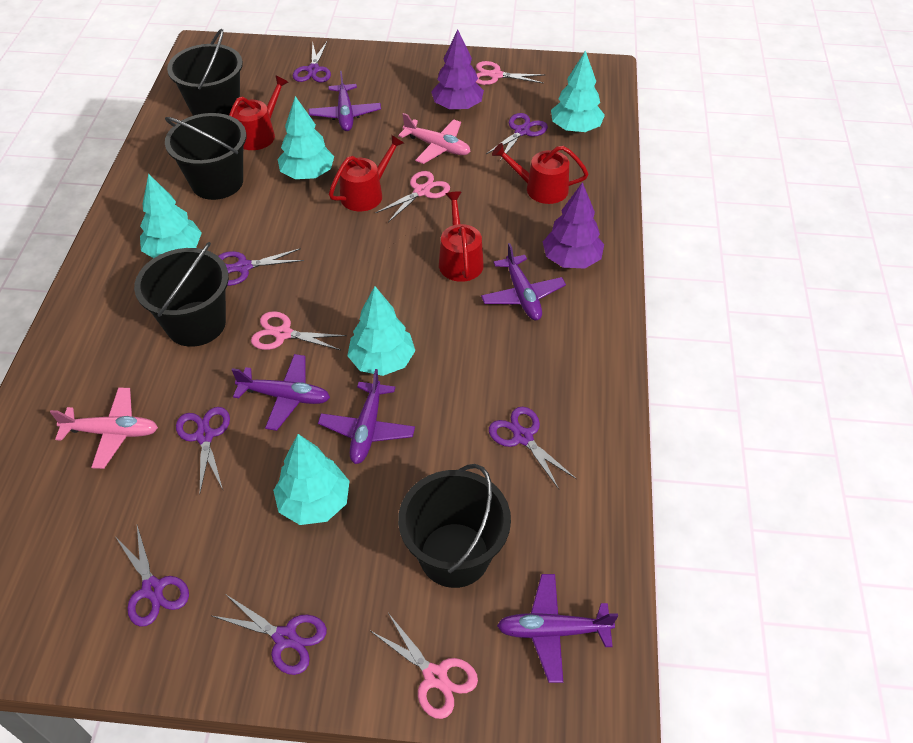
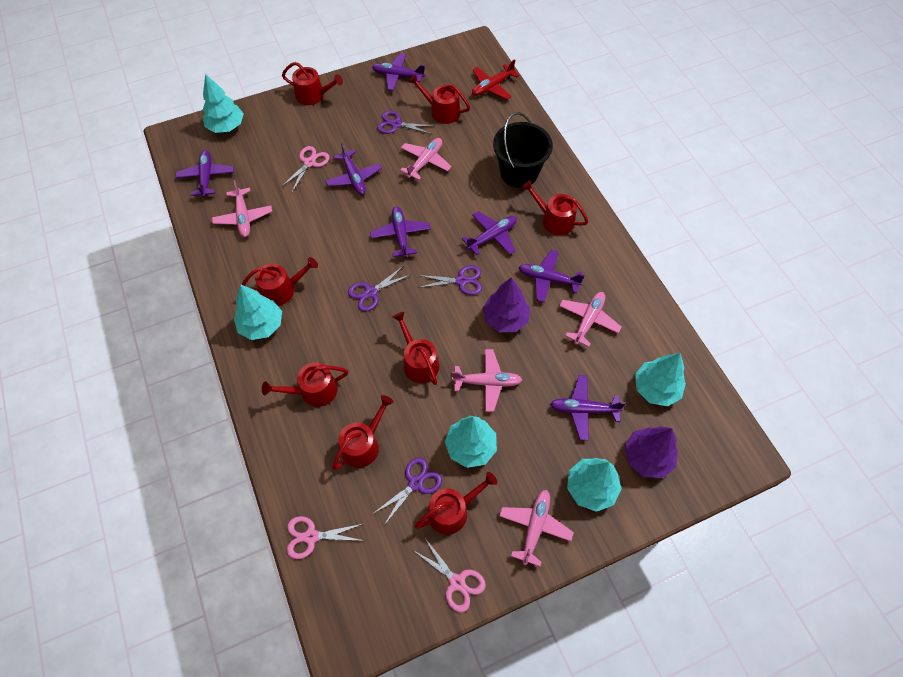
black bucket: 4 -> 1
pink plane: 2 -> 5
pink scissors: 4 -> 3
purple plane: 5 -> 7
purple scissors: 7 -> 4
red plane: 0 -> 1
red watering can: 4 -> 8

